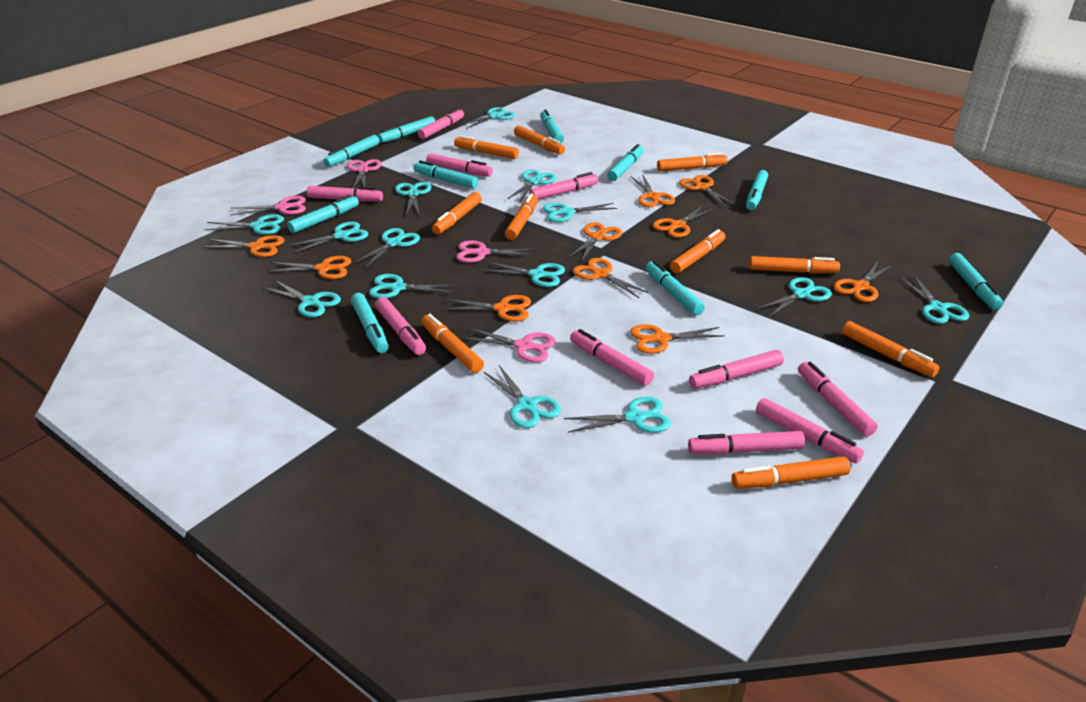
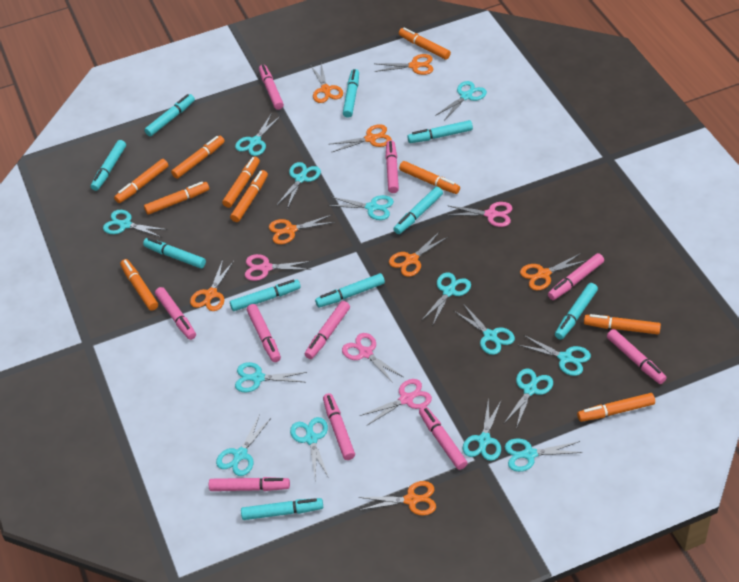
orange scissors: 10 -> 8

